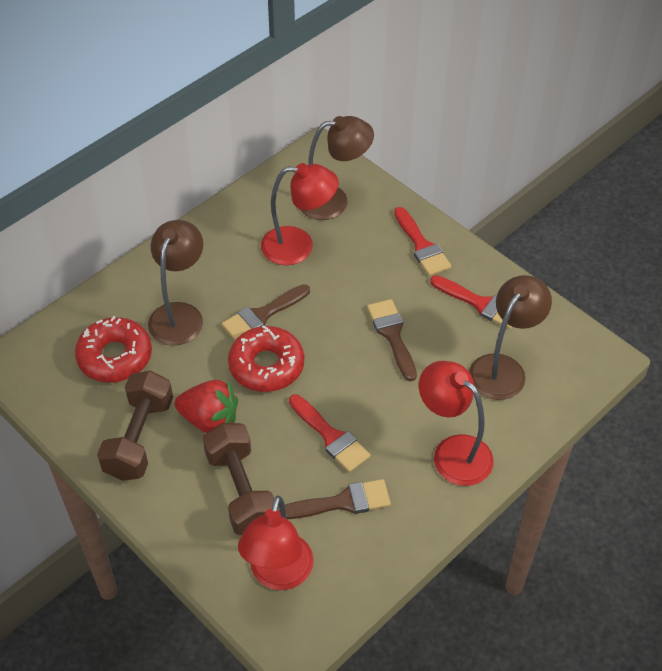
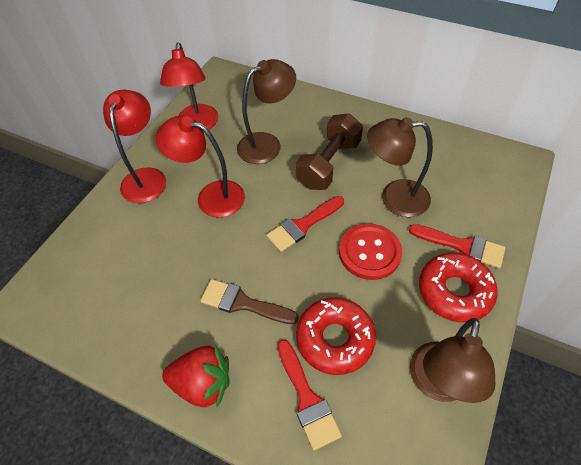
brown brush: 3 -> 1
brown dumbbell: 2 -> 1
red button: 0 -> 1

